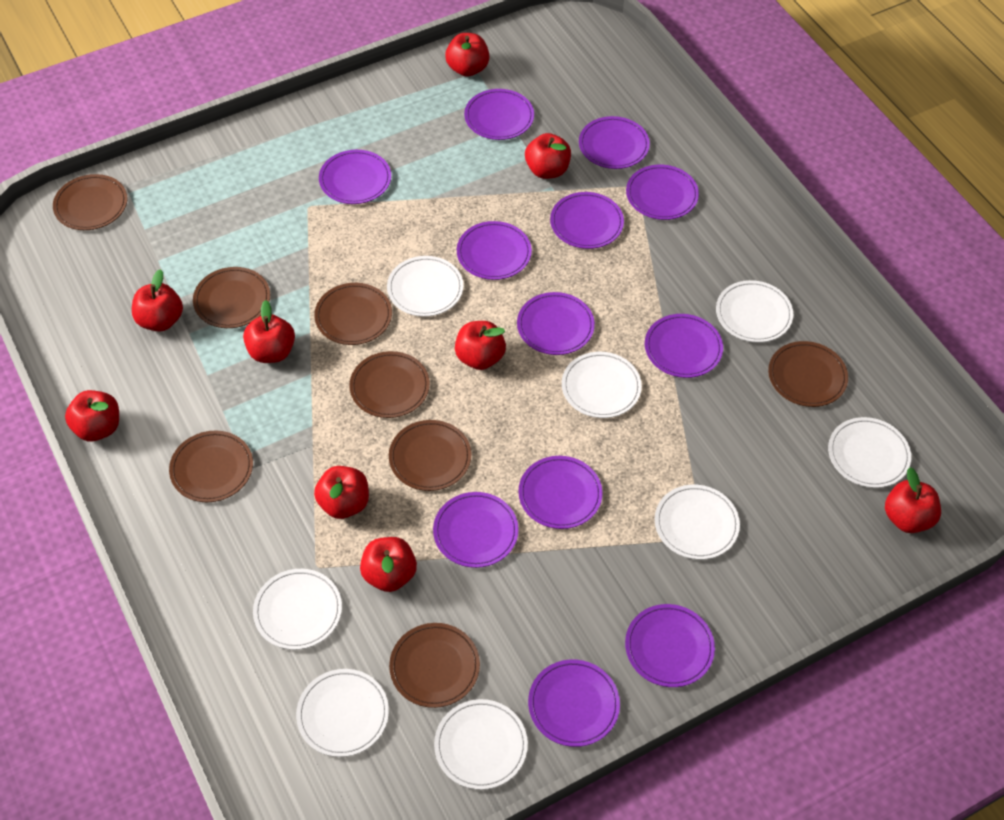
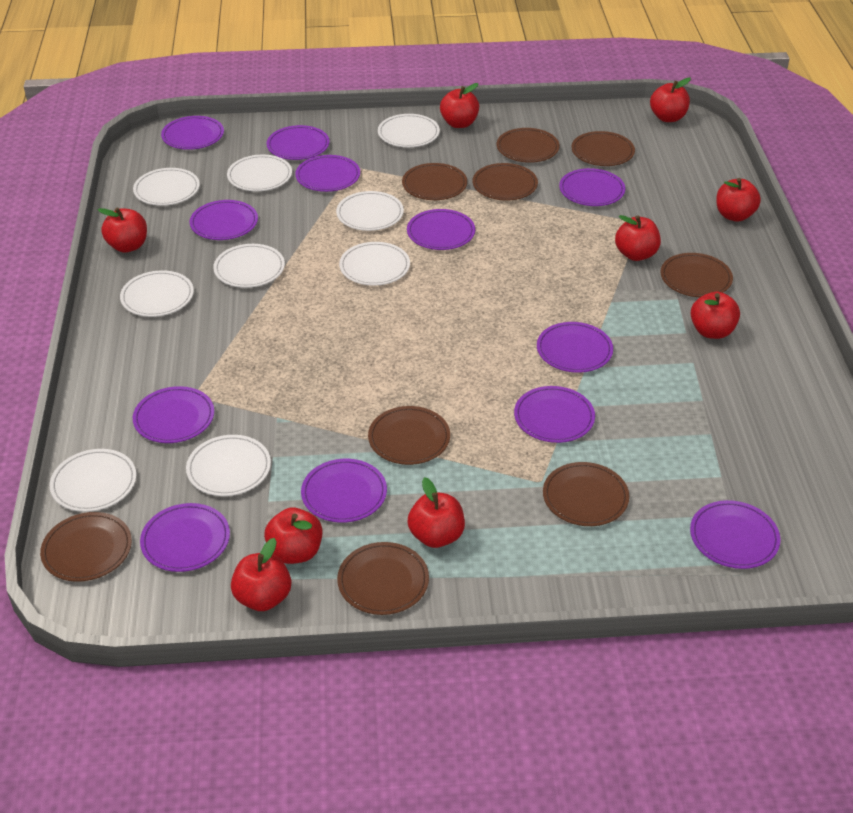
brown plate: 8 -> 9
white plate: 8 -> 9

